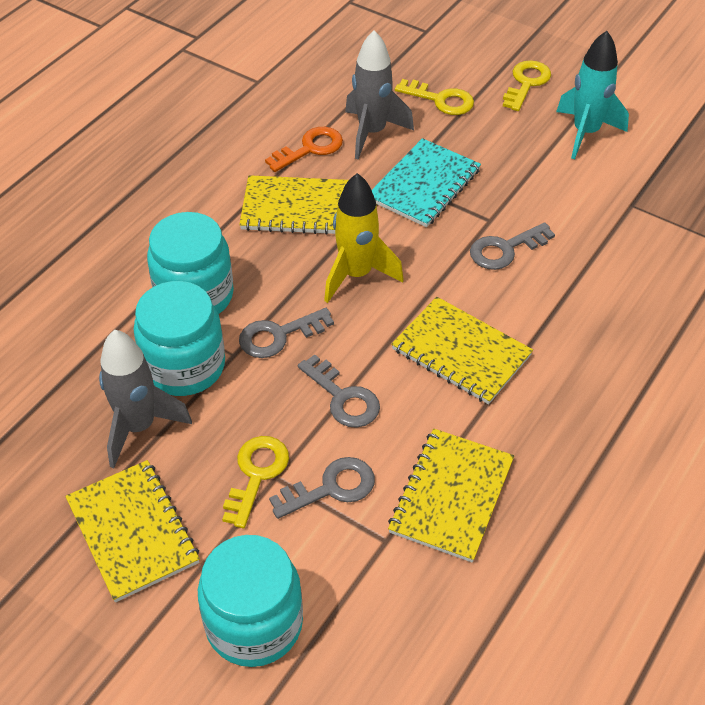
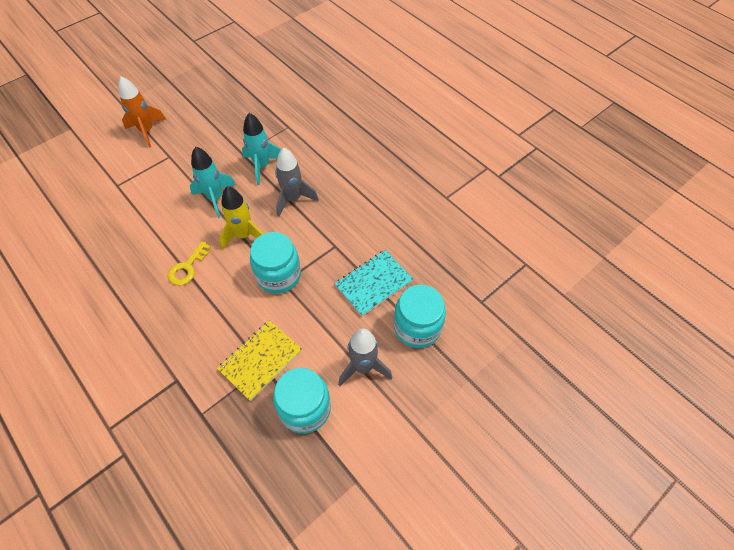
grey key: 4 -> 0
orange key: 1 -> 0
orange rocket: 0 -> 1
turquoise rocket: 1 -> 2
yellow key: 3 -> 1
yellow notebook: 4 -> 1

